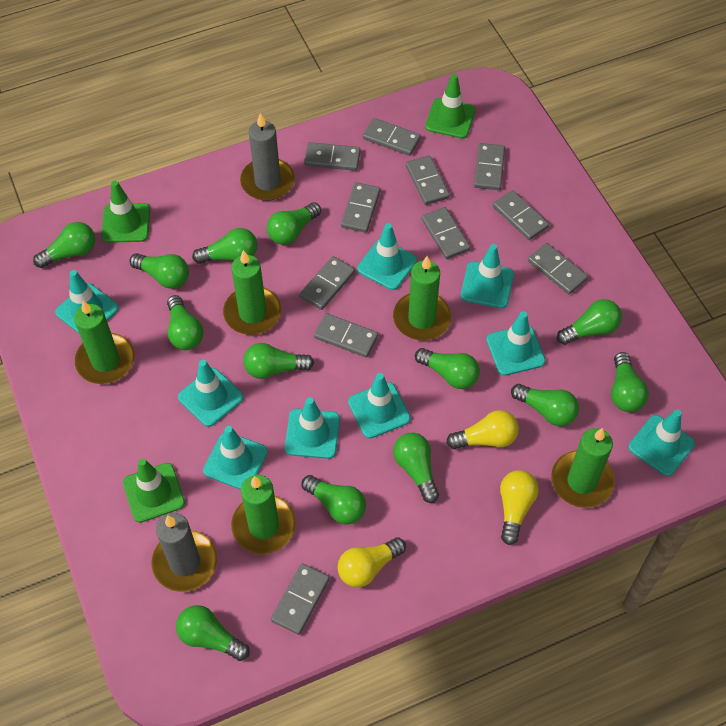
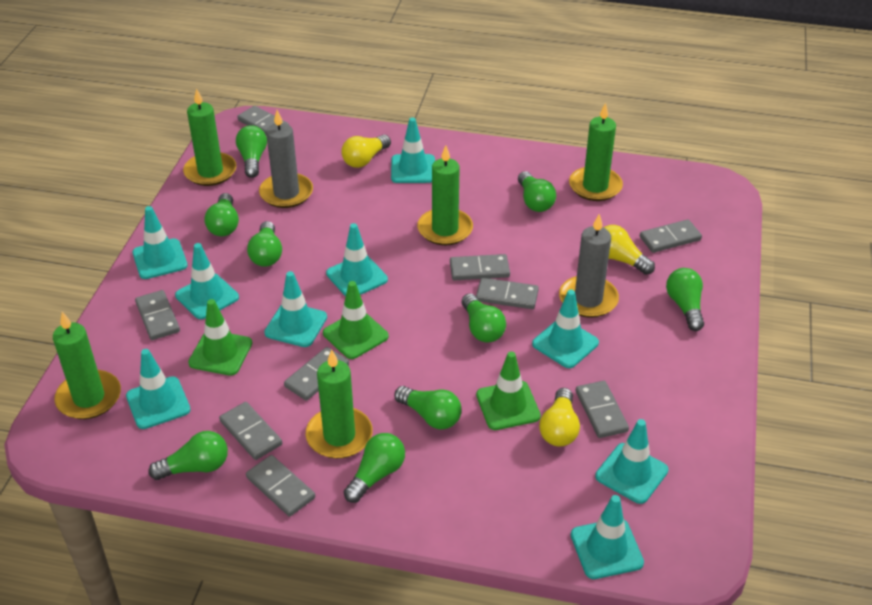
green light bulb: 13 -> 9
grey domino: 11 -> 9

